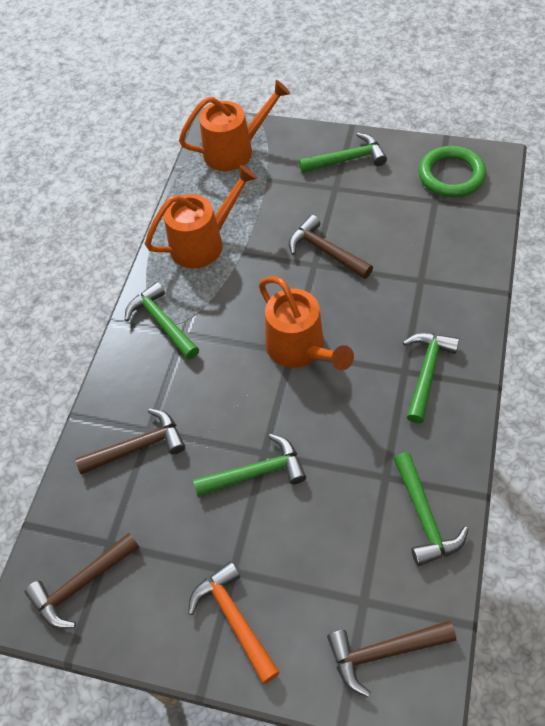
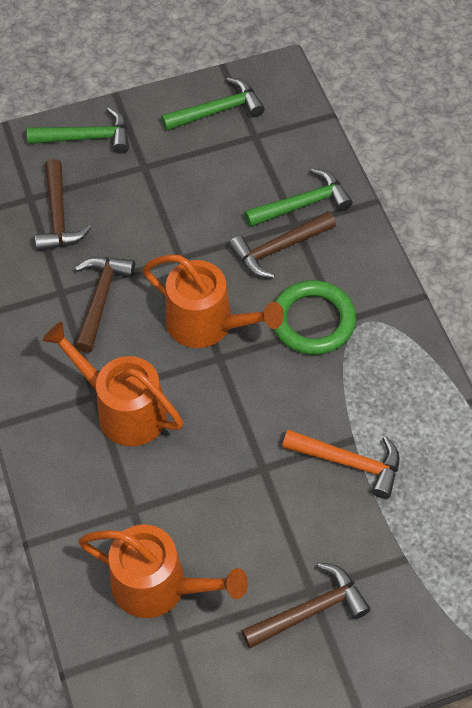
green hammer: 5 -> 3

